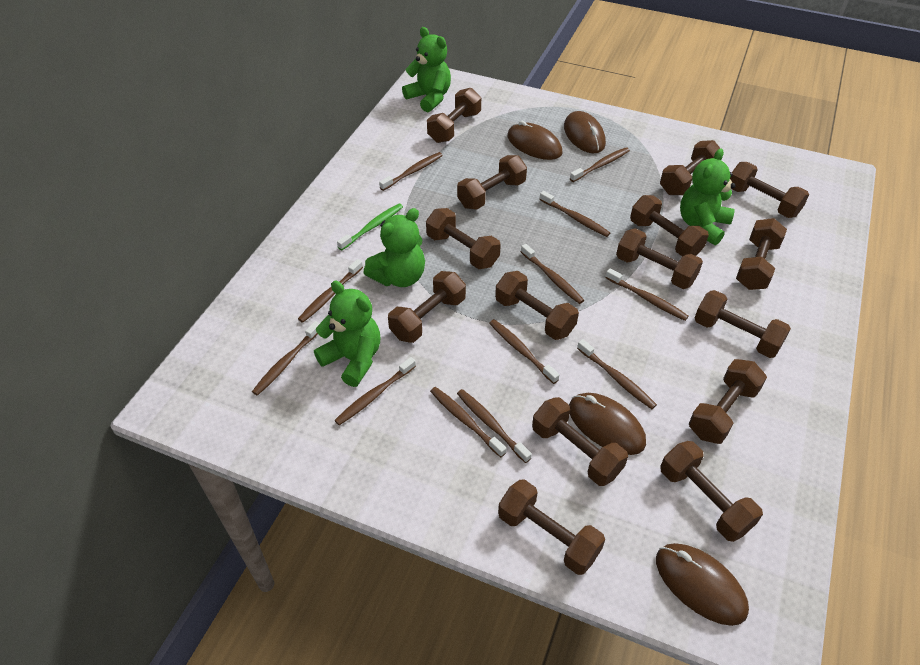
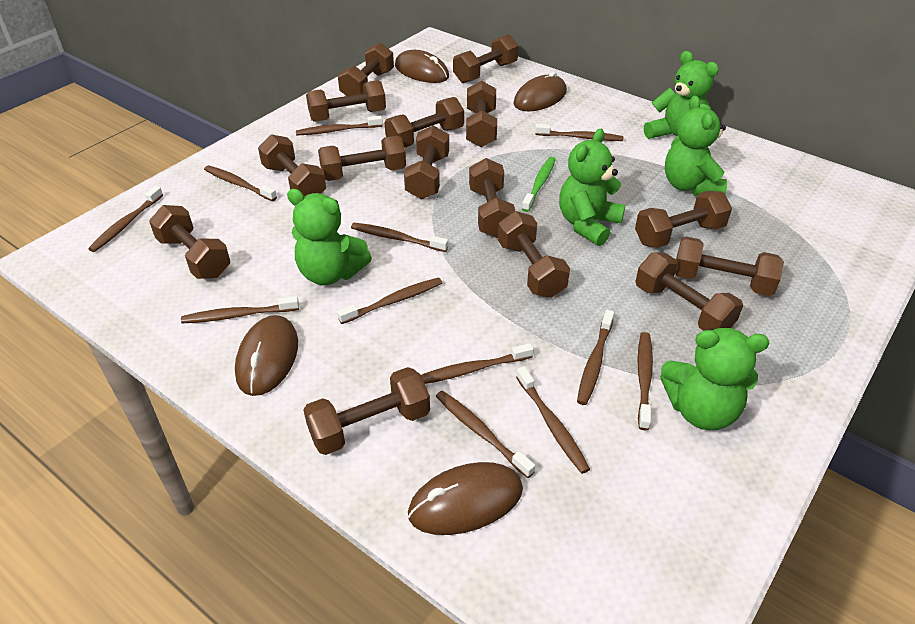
green teddy bear: 4 -> 5

